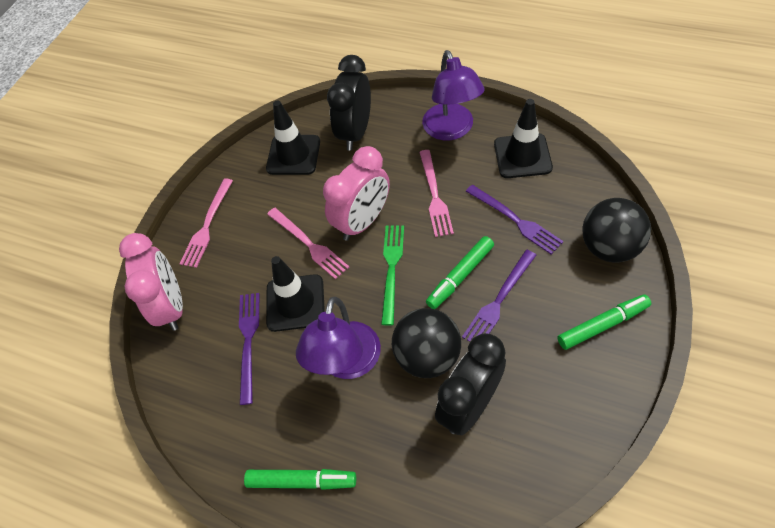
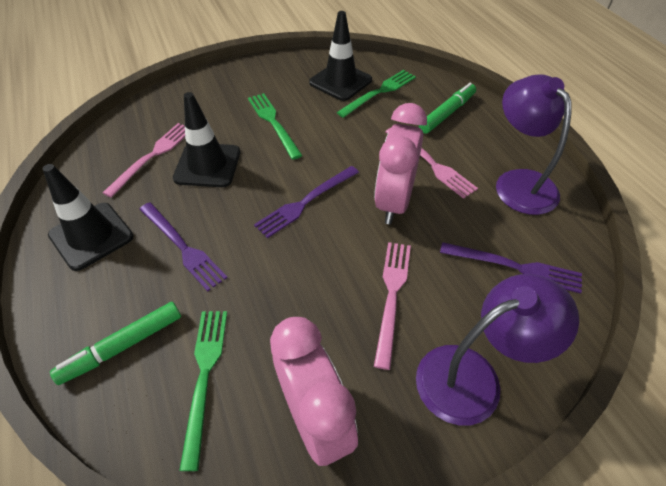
black ball: 2 -> 0
black clock: 2 -> 0
green fork: 1 -> 3
green marker: 3 -> 2

